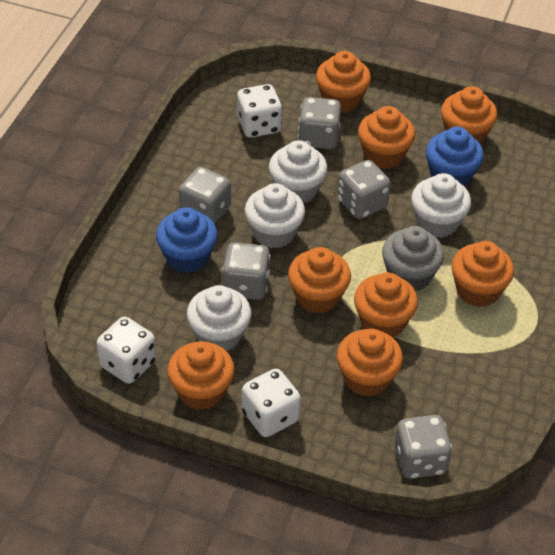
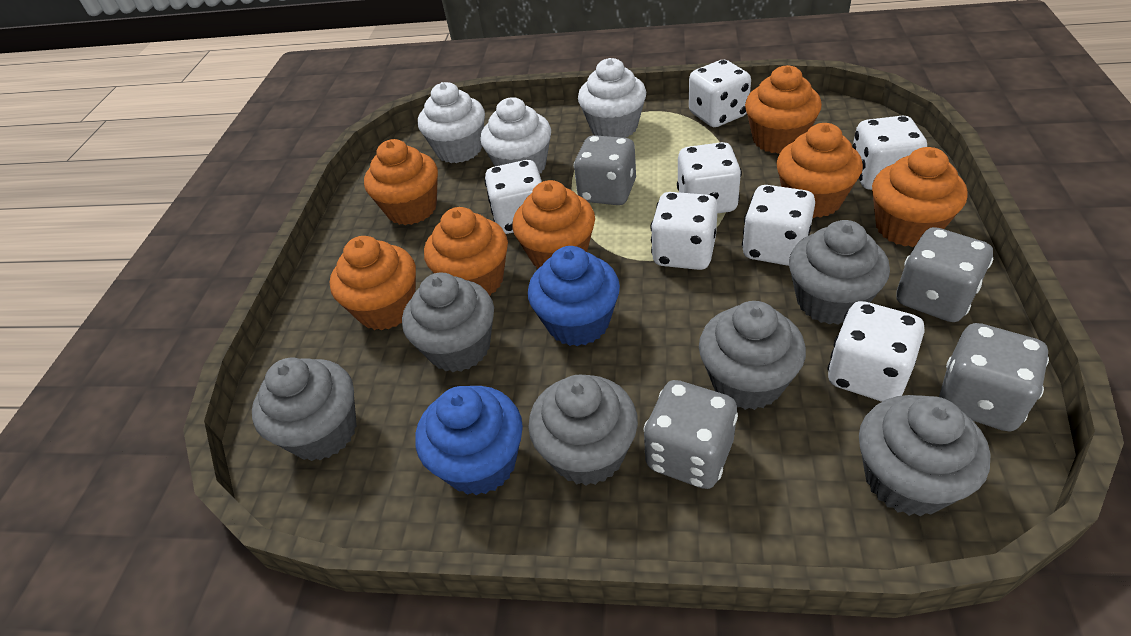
grey cupcake: 1 -> 6
grey dice: 5 -> 4
orange cupcake: 8 -> 7
white cupcake: 4 -> 3
white dice: 3 -> 7

